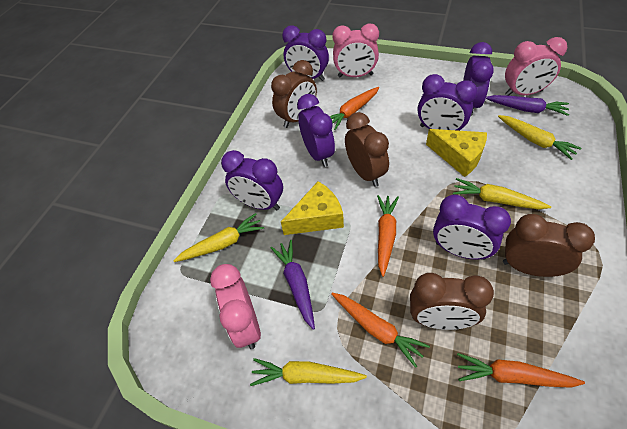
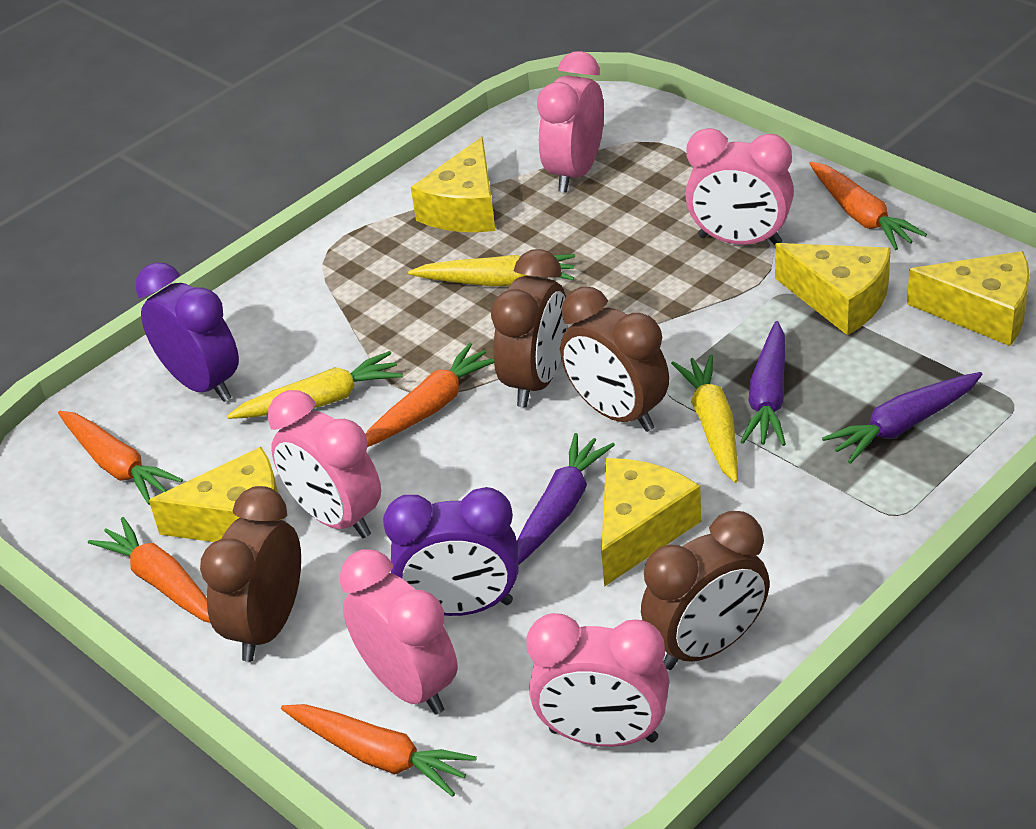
orange carrot: 4 -> 5
pink clock: 3 -> 5
purple carrot: 2 -> 3
purple clock: 6 -> 2
yellow carrot: 4 -> 3
yellow cheese: 2 -> 5

